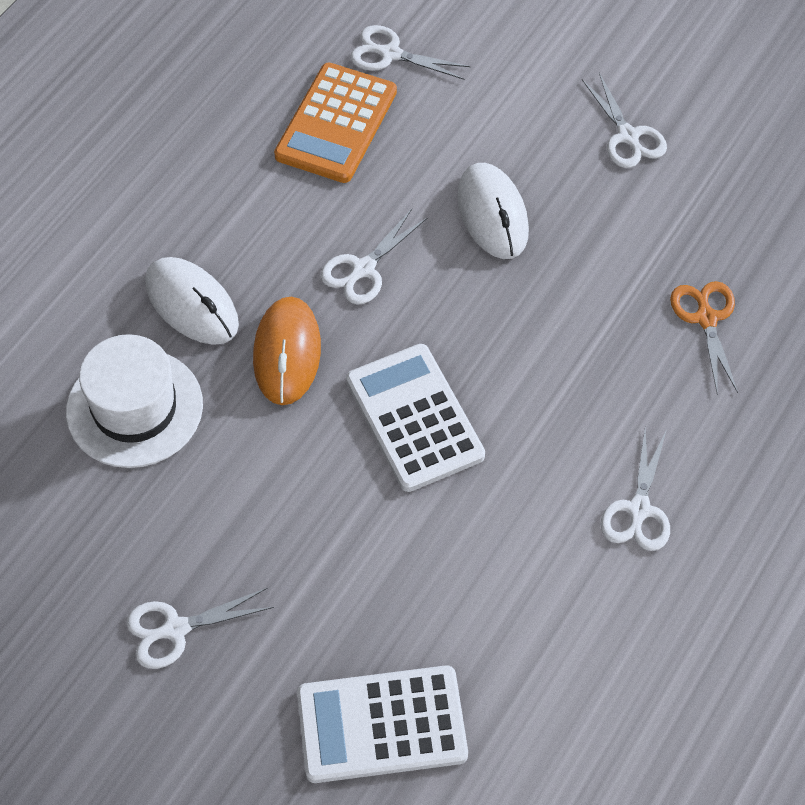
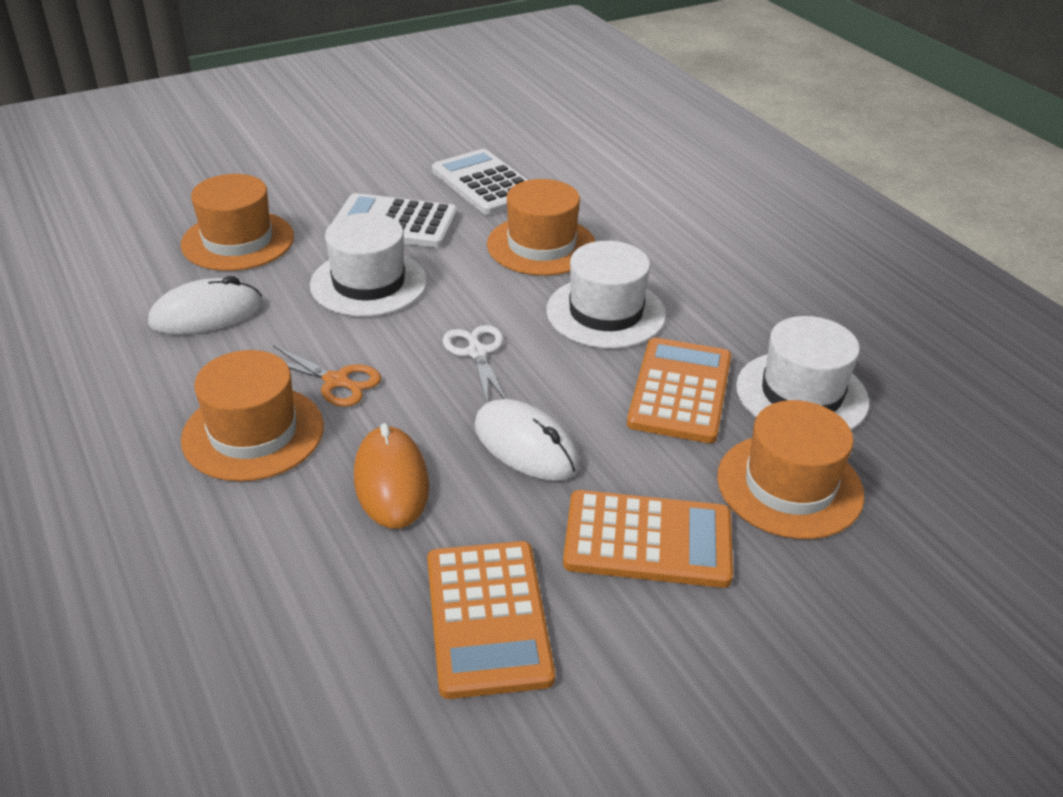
orange calculator: 1 -> 3
orange hat: 0 -> 4
white hat: 1 -> 3
white scissors: 5 -> 1

